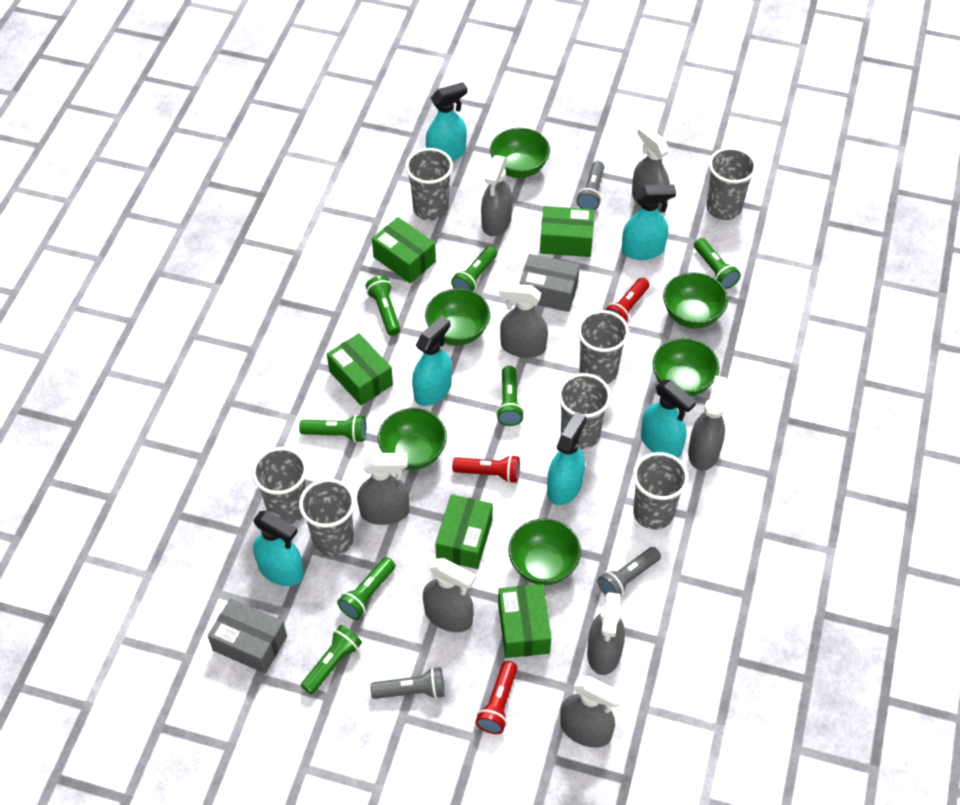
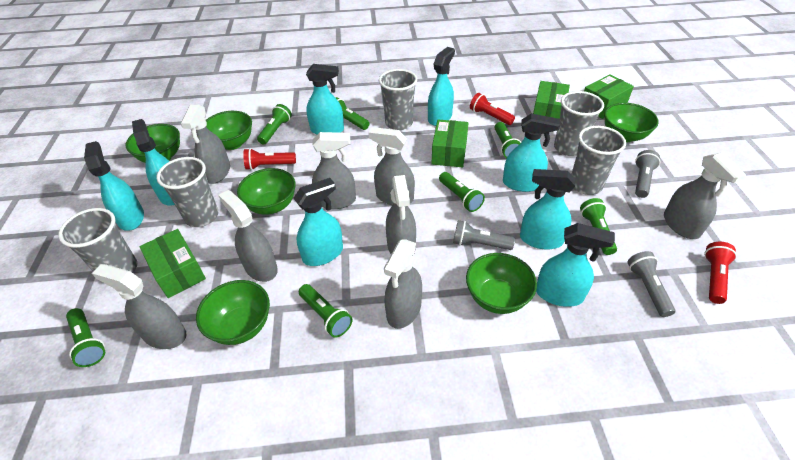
green box: 5 -> 4
grey box: 2 -> 0
grey cup: 7 -> 5
turquoise spray bottle: 6 -> 8

